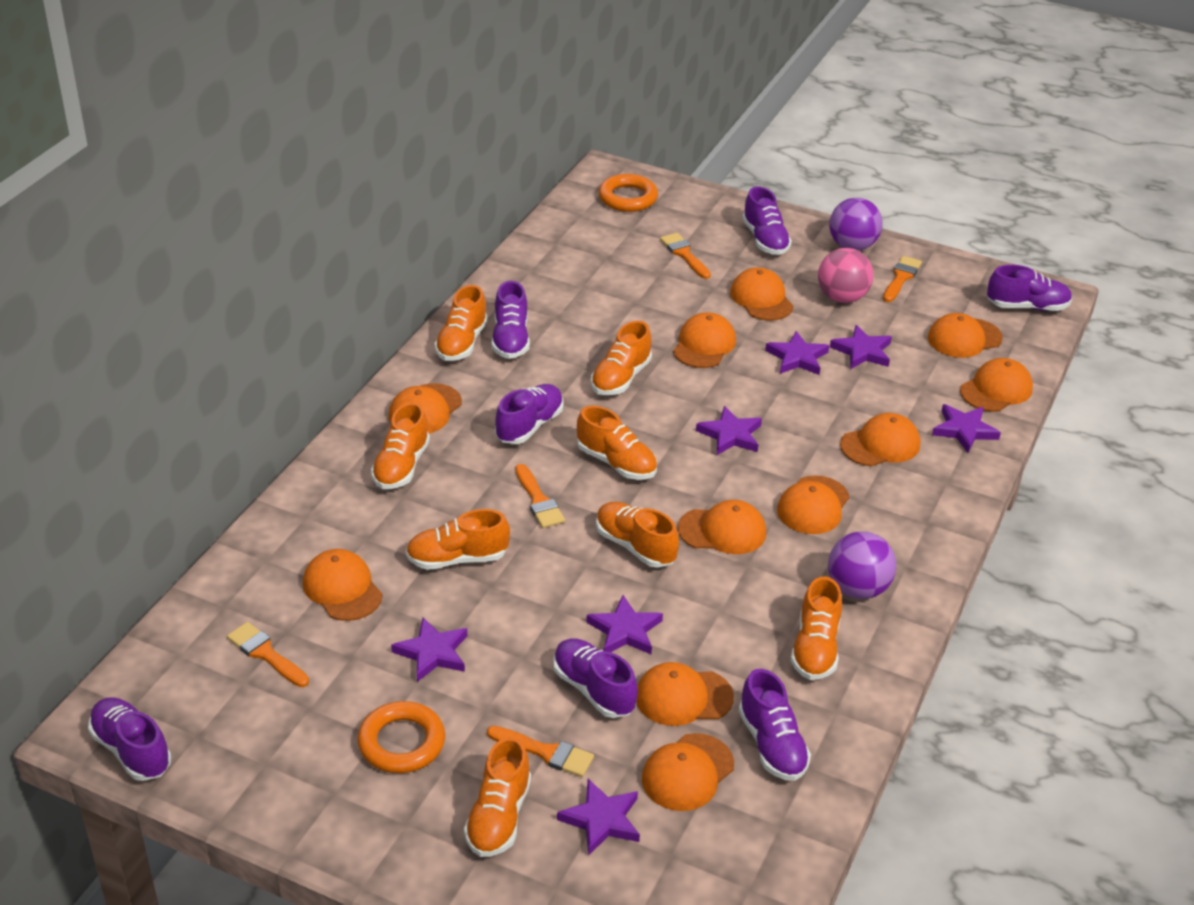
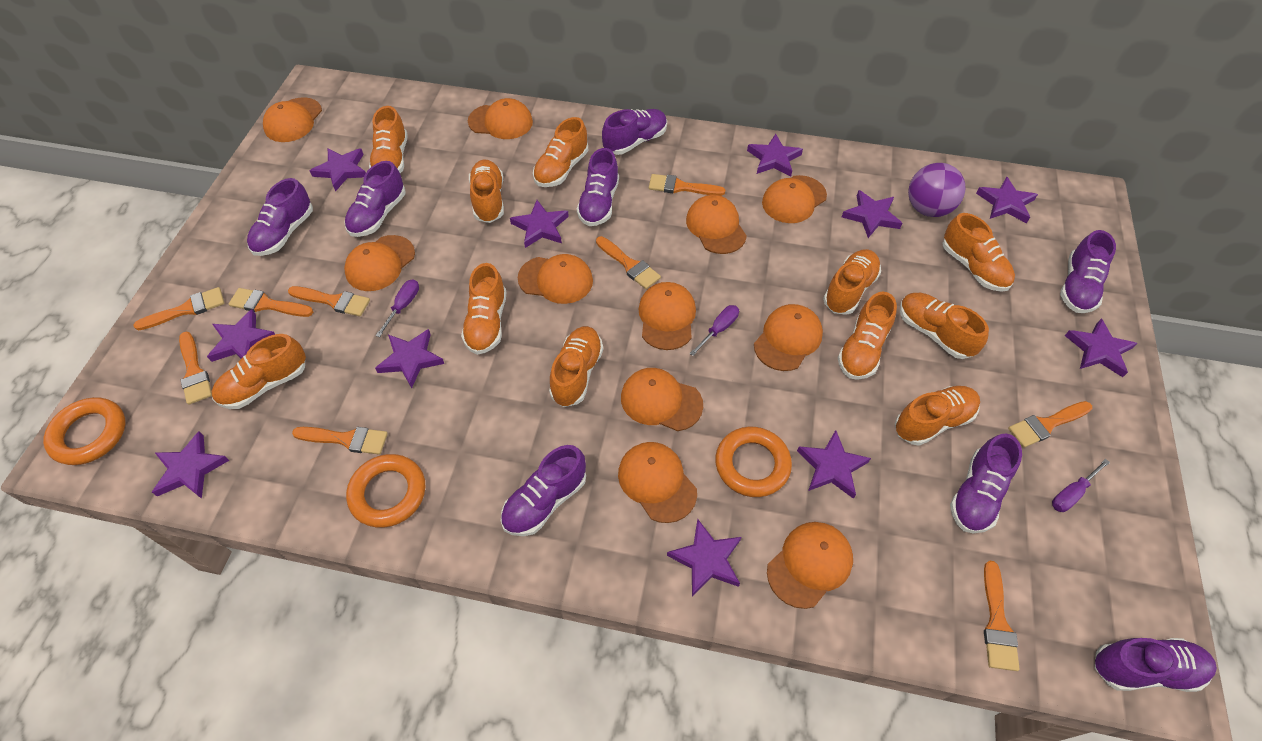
orange brush: 5 -> 9
orange ring: 2 -> 3
orange shoe: 8 -> 11
pink ball: 1 -> 0
purple ball: 2 -> 1
purple screwdriver: 0 -> 3
purple shoe: 7 -> 8
purple star: 7 -> 11

